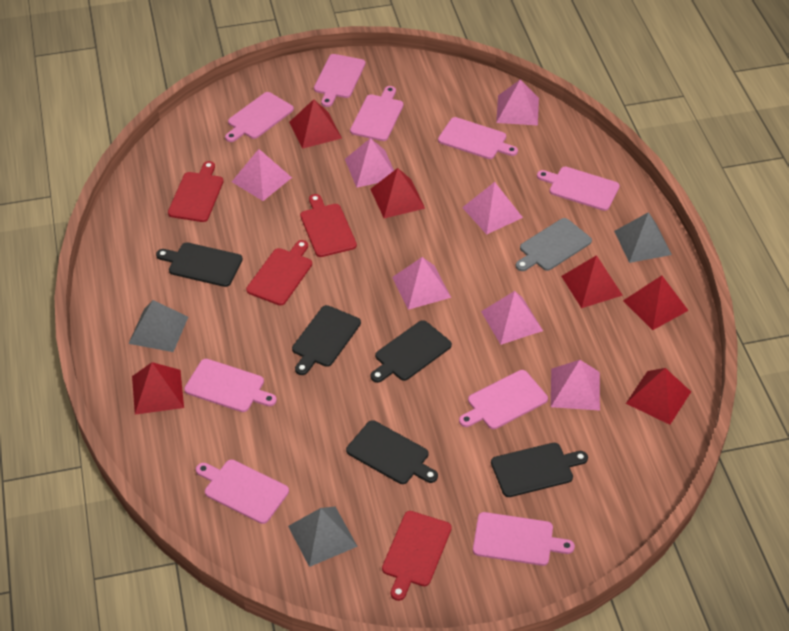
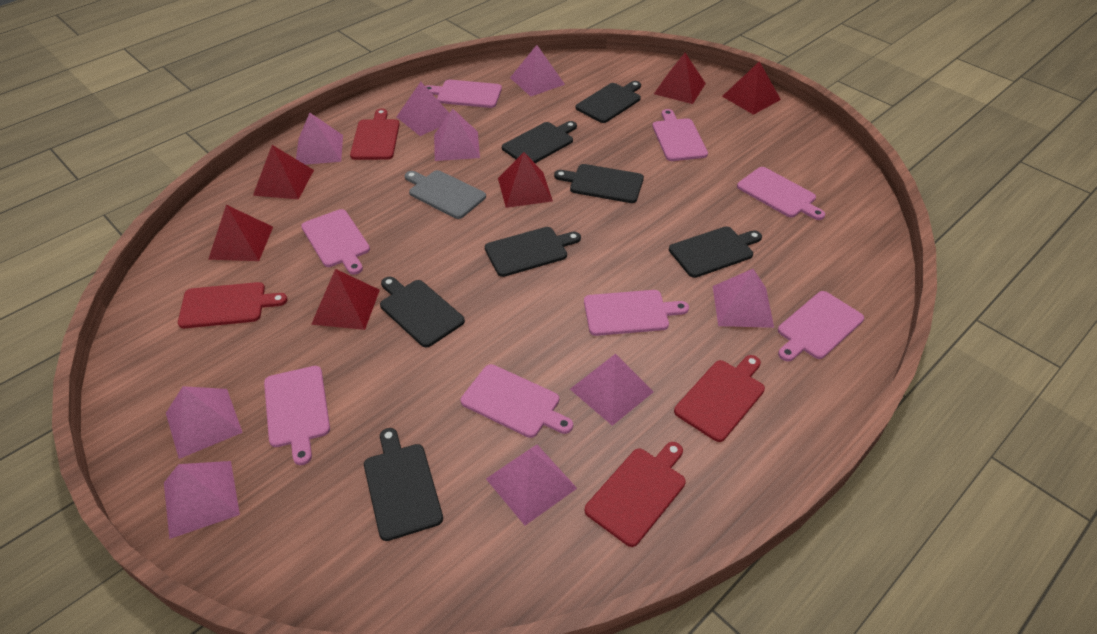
black cutting board: 5 -> 7
grey pyramid: 3 -> 0
pink cutting board: 9 -> 8
pink pyramid: 7 -> 9

